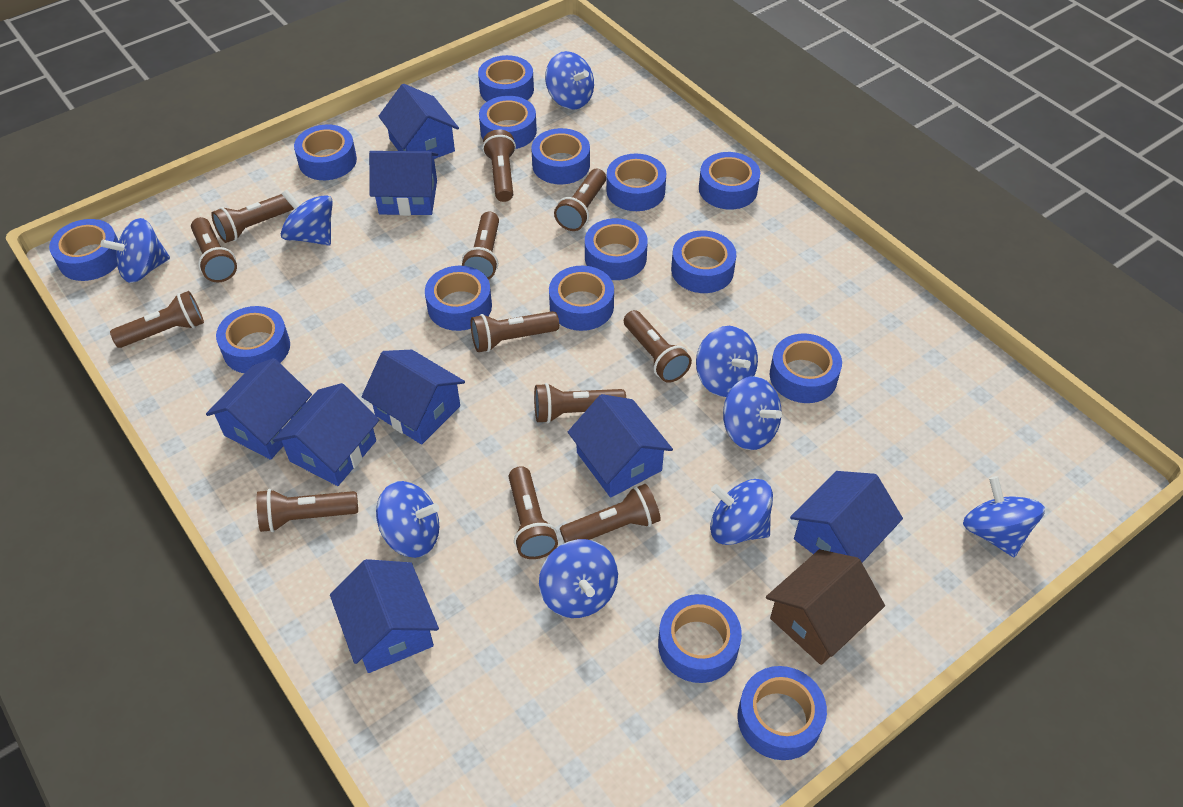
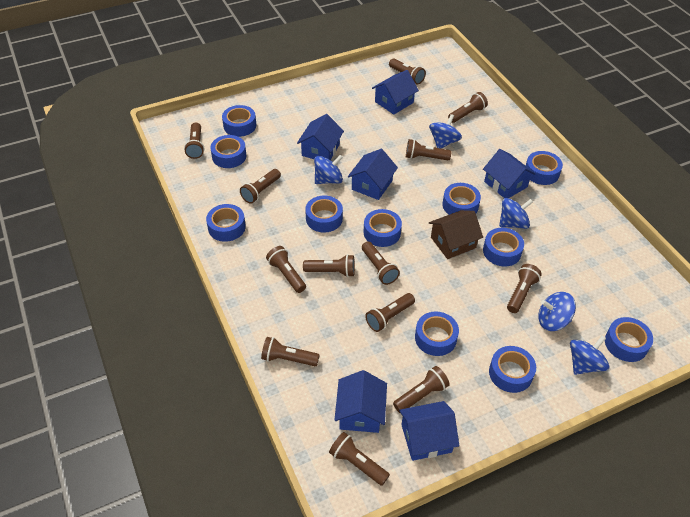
blue house: 8 -> 6
blue spinning top: 9 -> 5
blue tape: 15 -> 11
brown flashlight: 12 -> 13

